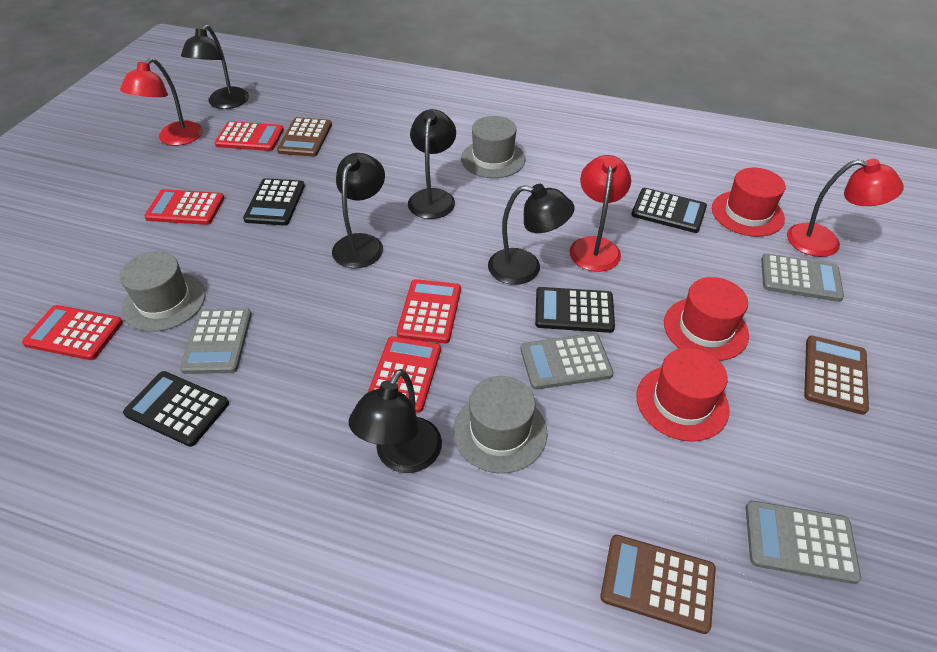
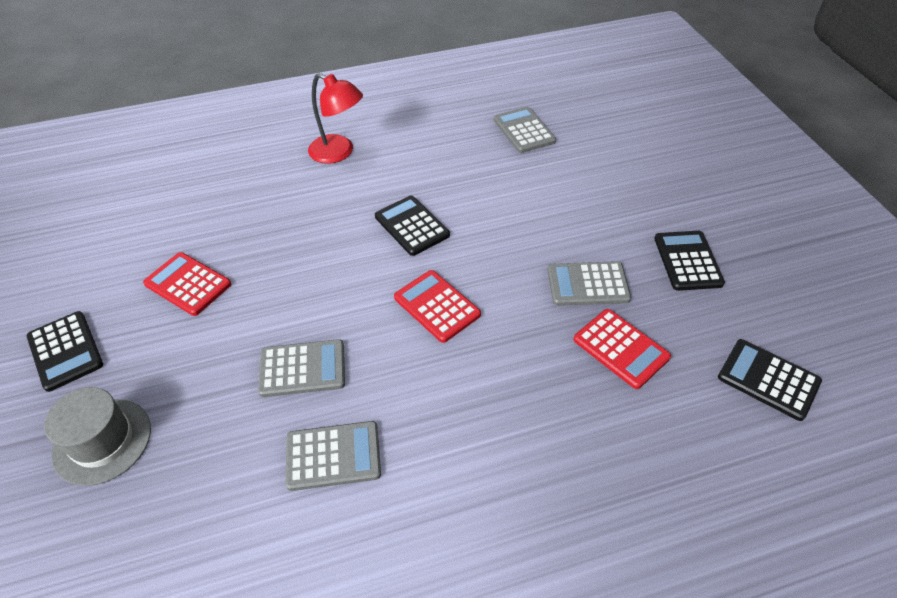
black lamp: 5 -> 0
brown calculator: 3 -> 0
grey hat: 3 -> 1
red calculator: 5 -> 3
red hat: 3 -> 0
red lamp: 3 -> 1

